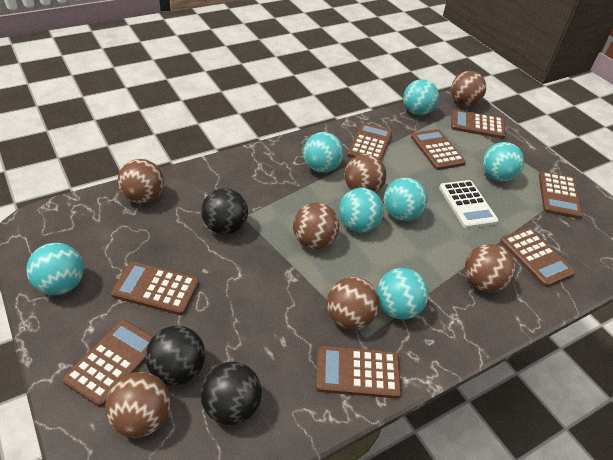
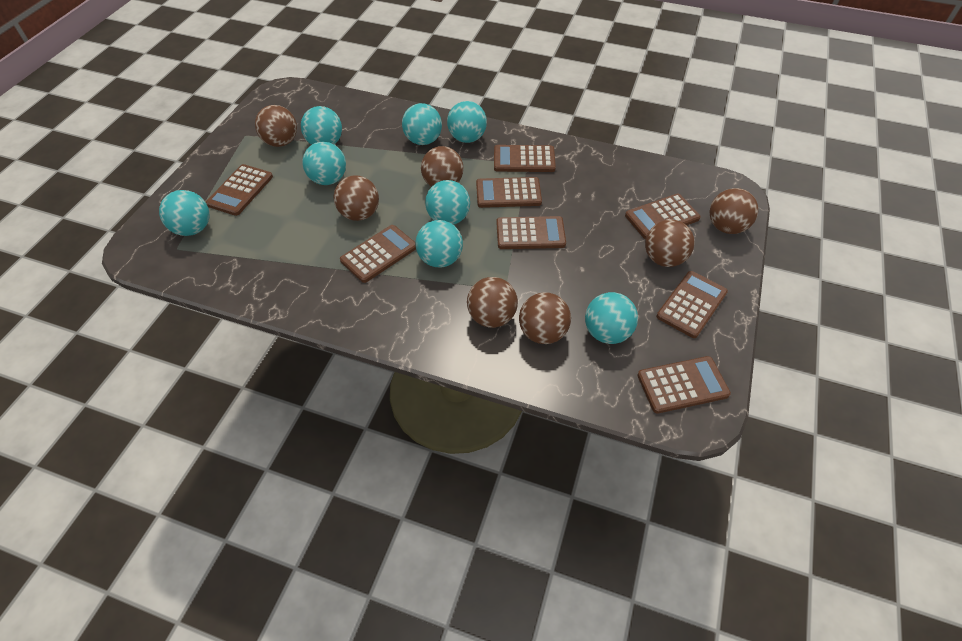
black ball: 3 -> 0
turquoise ball: 7 -> 8
white calculator: 1 -> 0

